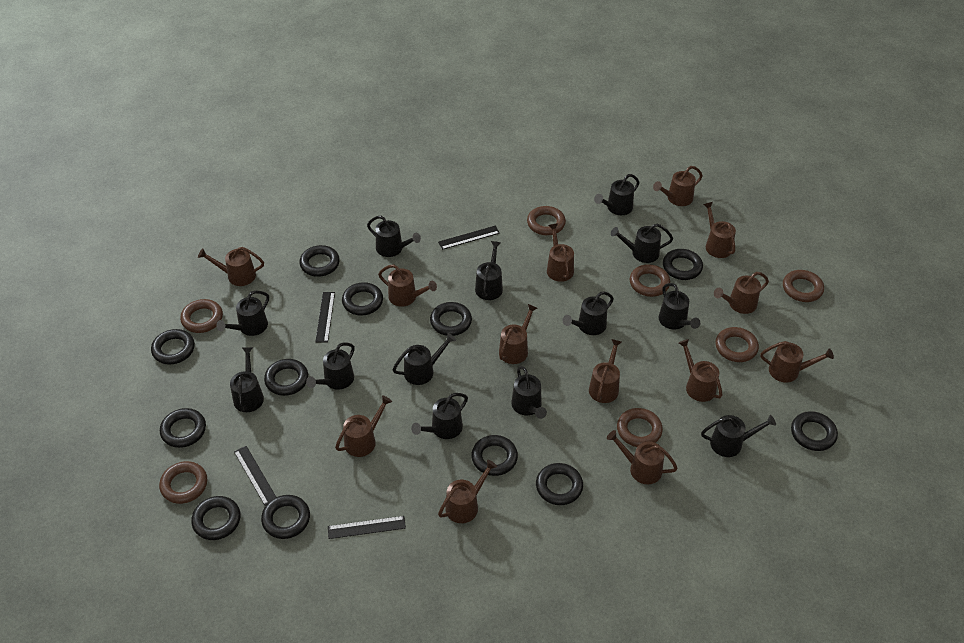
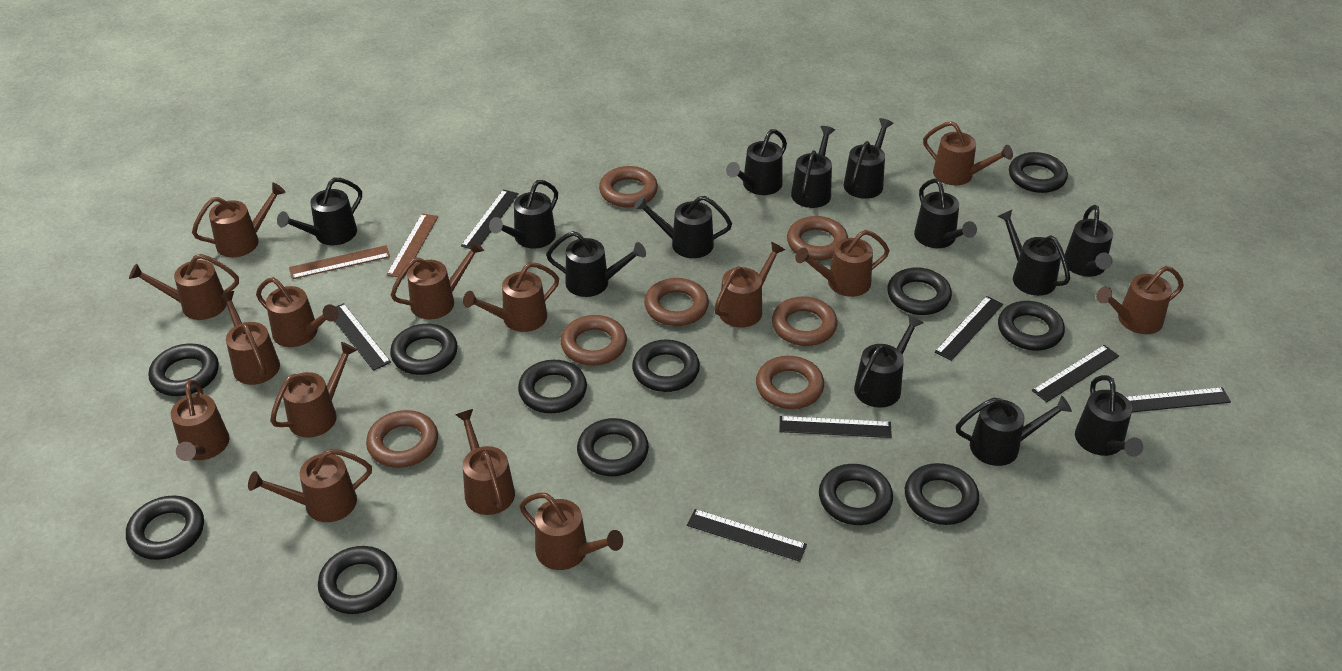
black ruler: 4 -> 7
brown ruler: 0 -> 2
brown watering can: 13 -> 15

